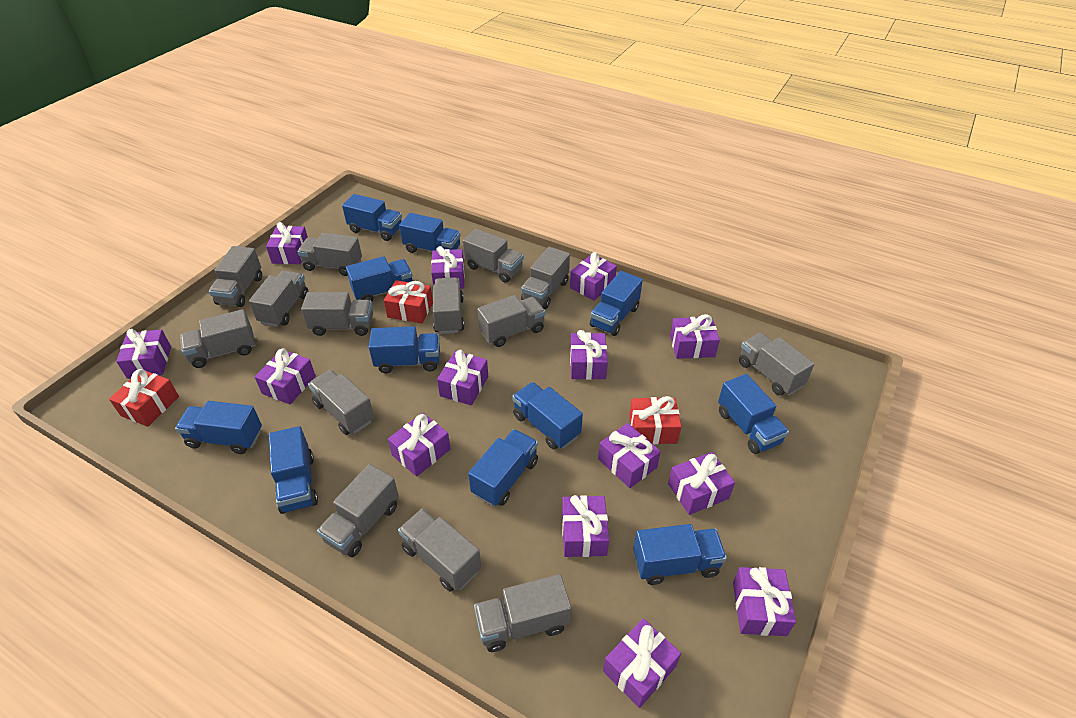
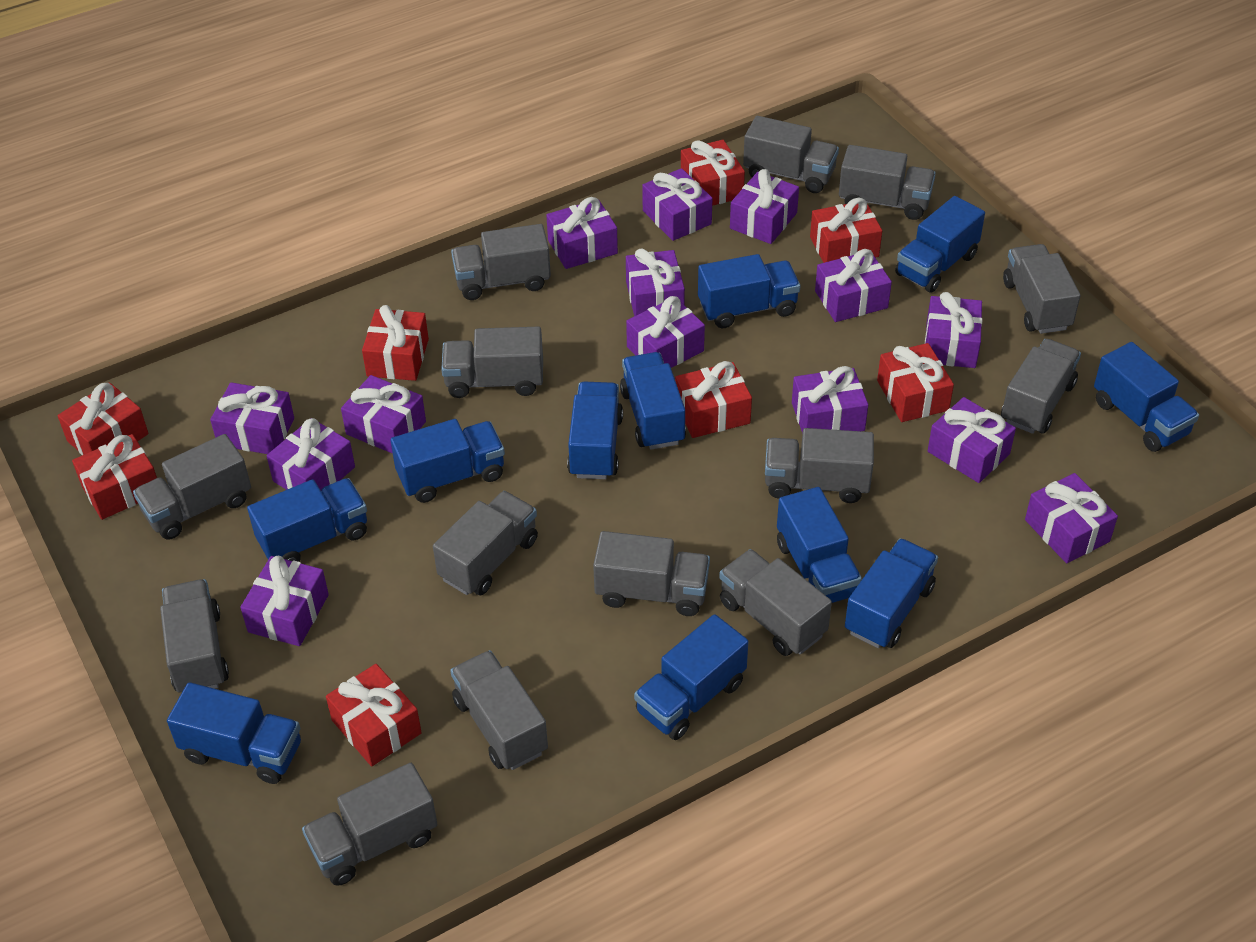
red gift: 3 -> 8

